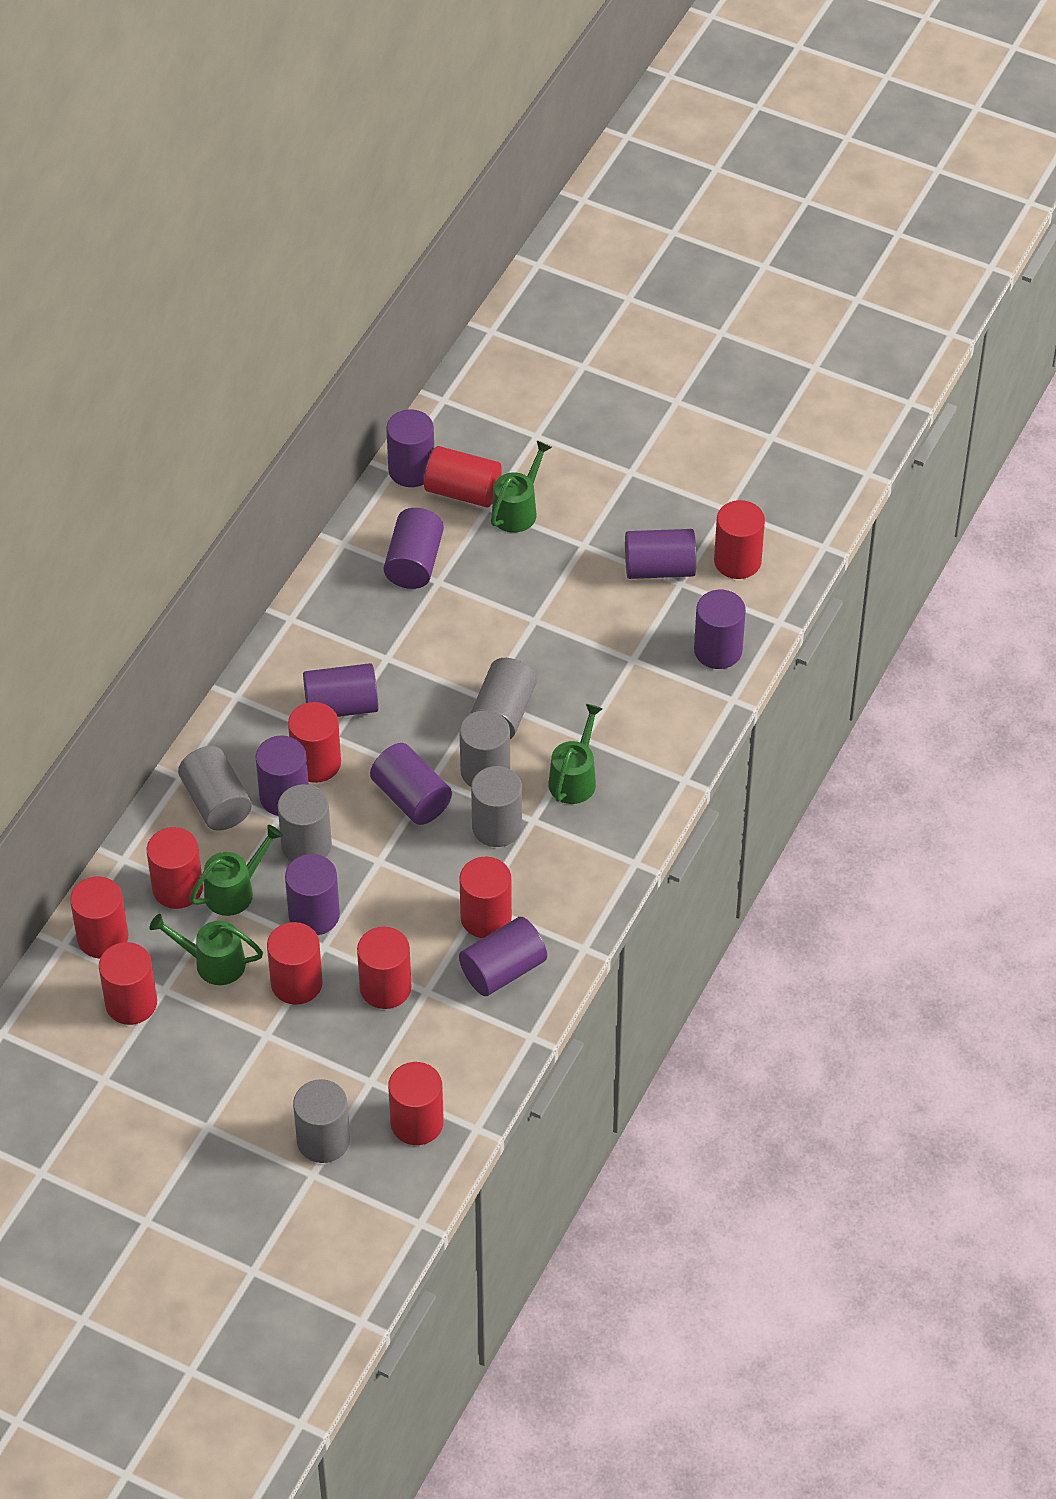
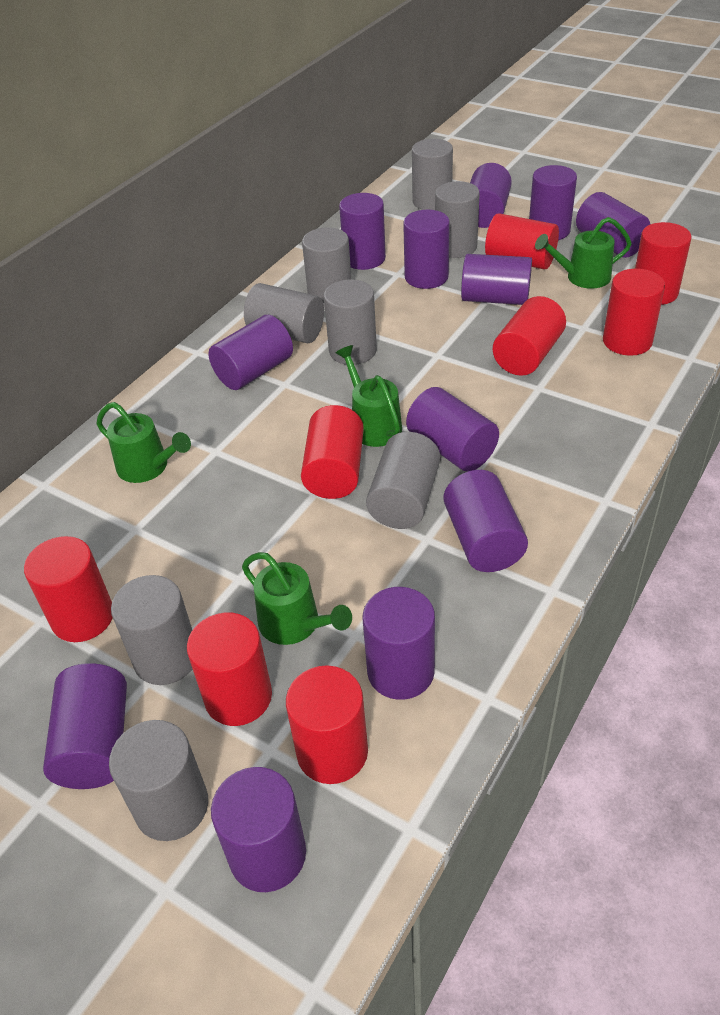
grey cylinder: 6 -> 8
purple cylinder: 9 -> 12
red cylinder: 10 -> 8

